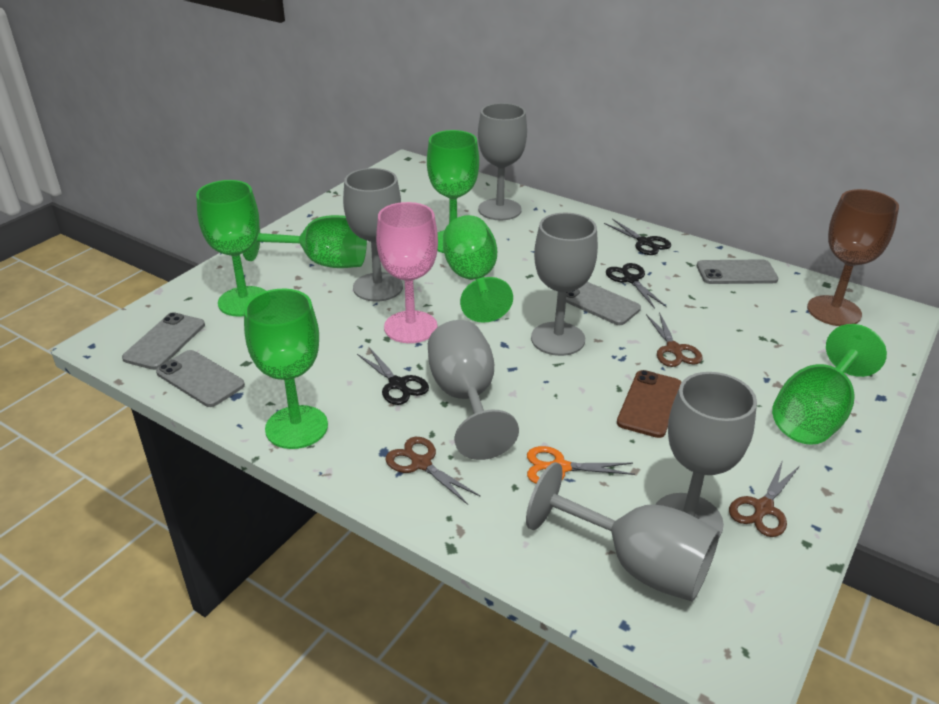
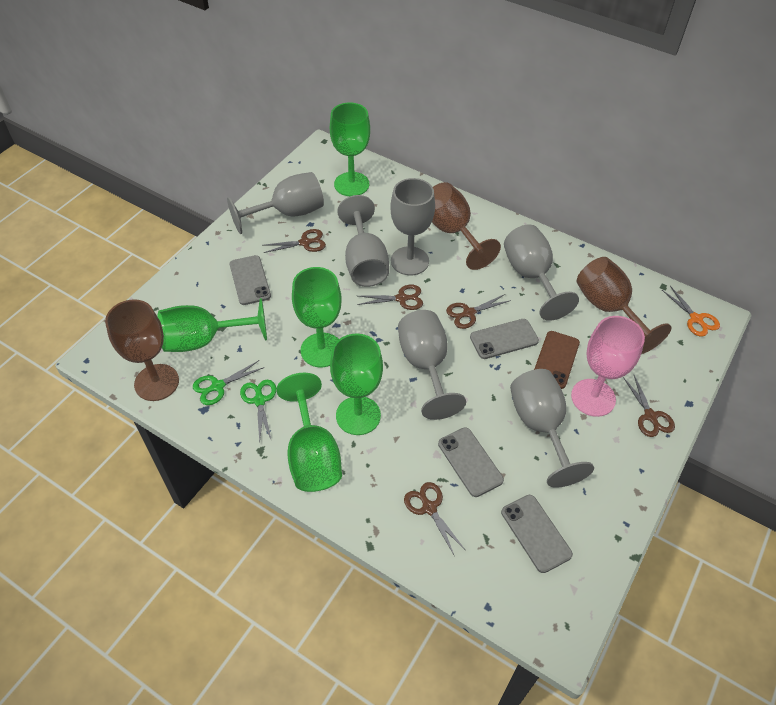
black scissors: 3 -> 0
brown goblet: 1 -> 3
brown scissors: 3 -> 5
green goblet: 6 -> 5
green scissors: 0 -> 2

